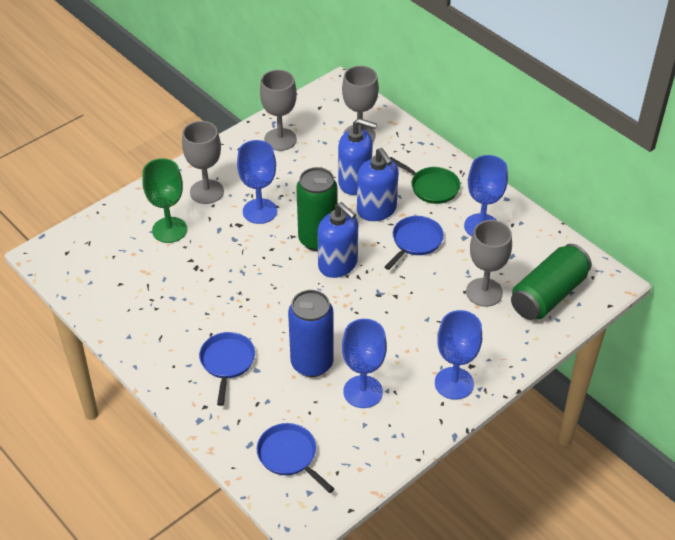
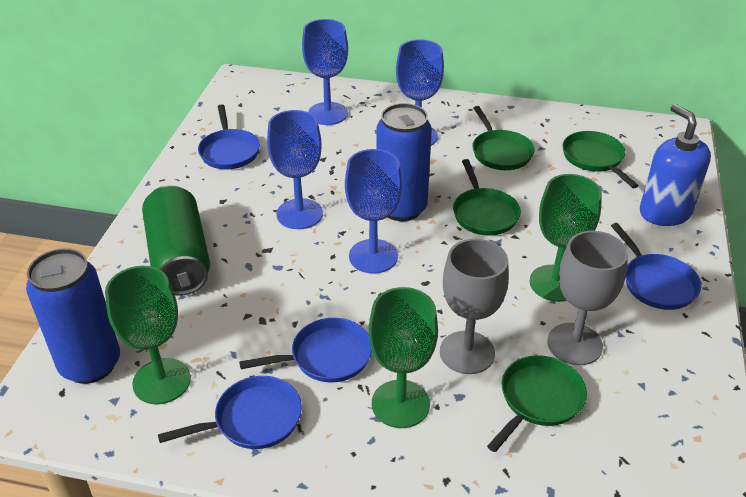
blue can: 1 -> 2
blue pan: 3 -> 4
blue soap dispenser: 3 -> 1
green can: 2 -> 1
green goblet: 1 -> 3
green pan: 1 -> 4
grey goblet: 4 -> 2

